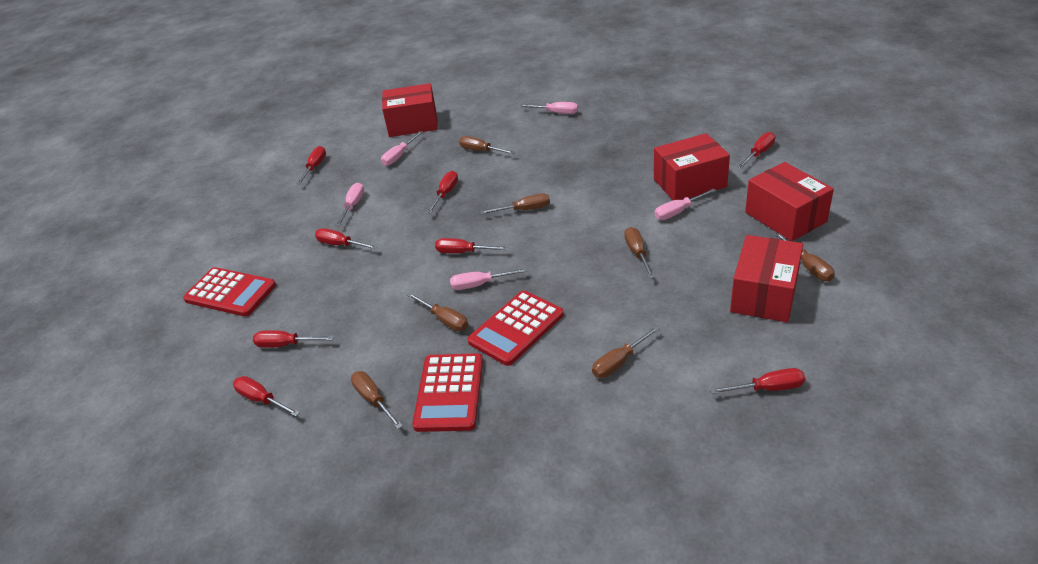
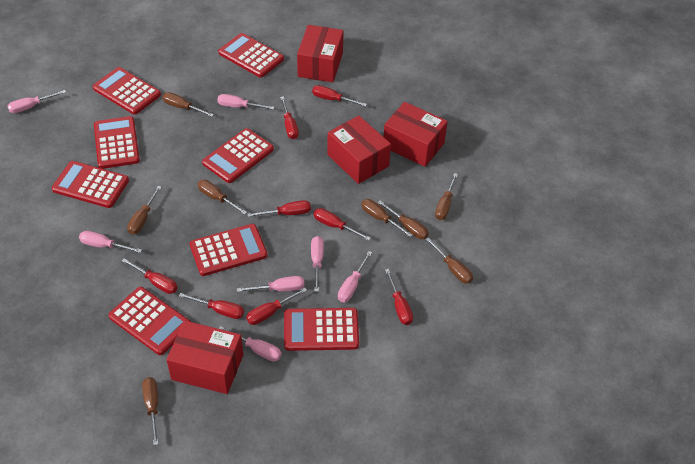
brown screwdriver: 7 -> 8
pink screwdriver: 5 -> 7
red calculator: 3 -> 8

